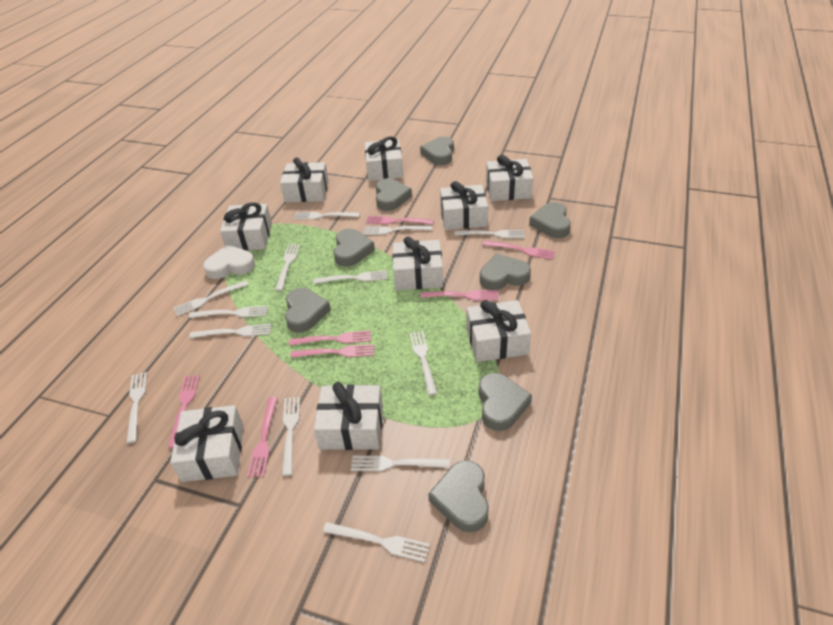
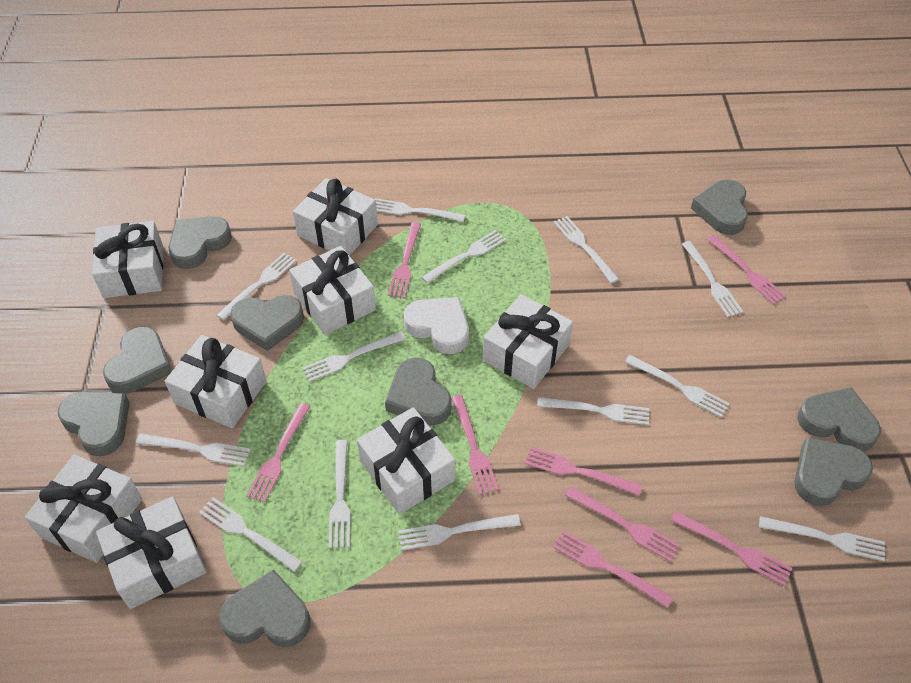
grey heart: 8 -> 9
pink fork: 7 -> 8
white gift: 9 -> 8

